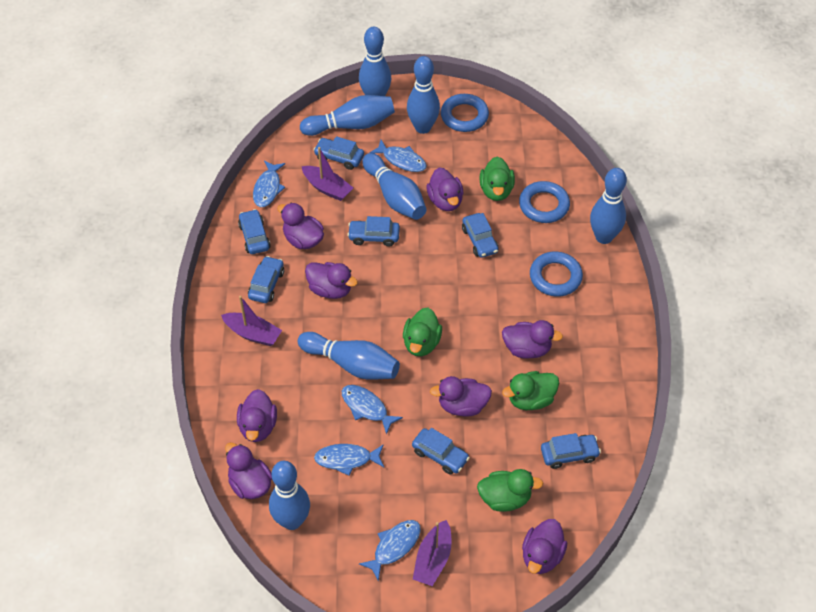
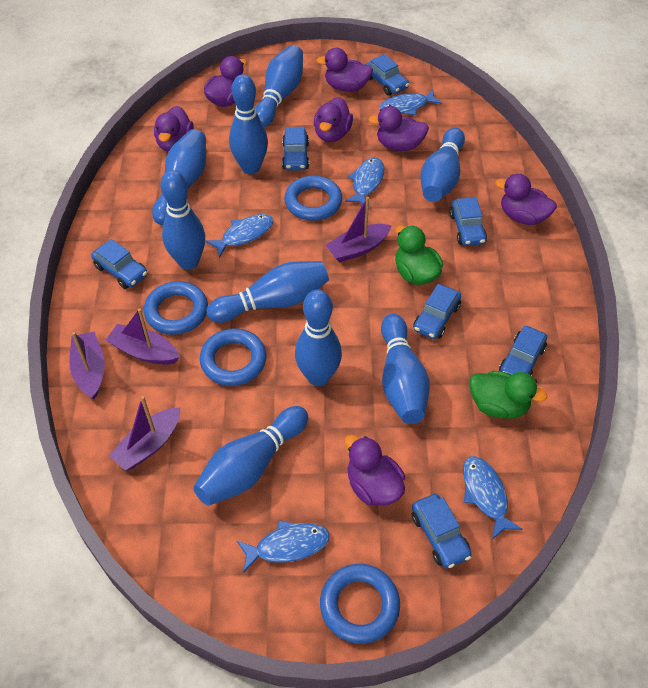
blue bowling pin: 7 -> 9
blue ring: 3 -> 4
green duck: 4 -> 2
purple boat: 3 -> 4
purple duck: 8 -> 7

